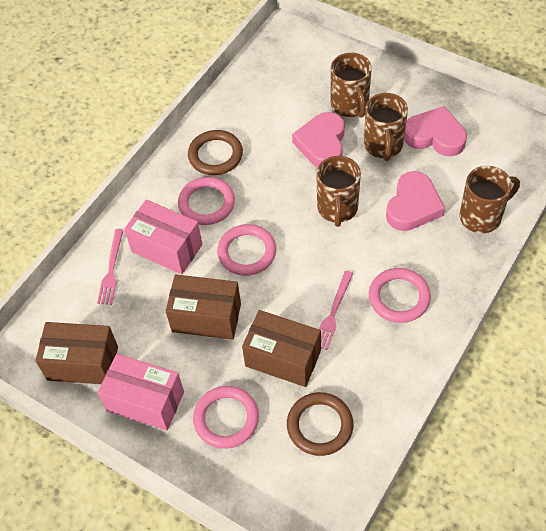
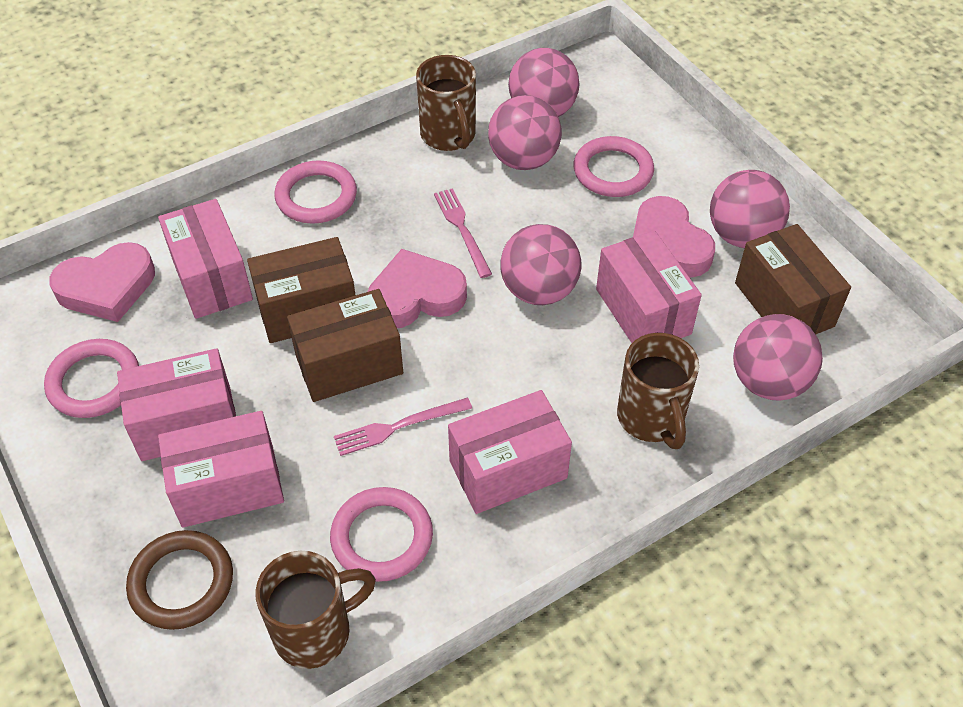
brown mug: 4 -> 3
brown ring: 2 -> 1
pink ball: 0 -> 5
pink box: 2 -> 5

